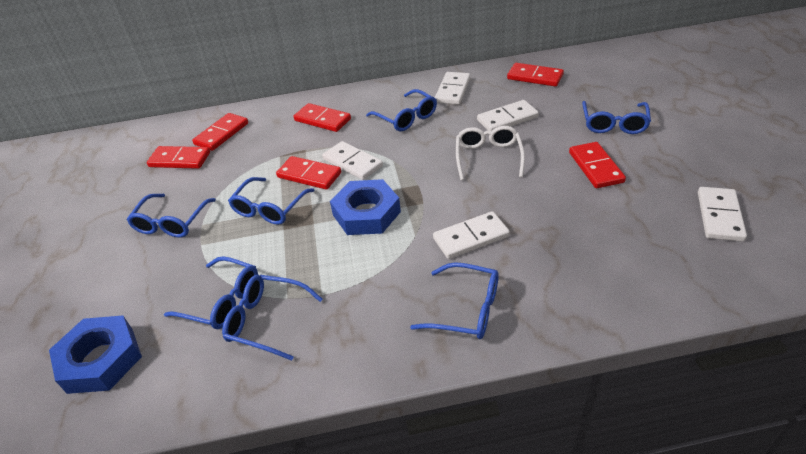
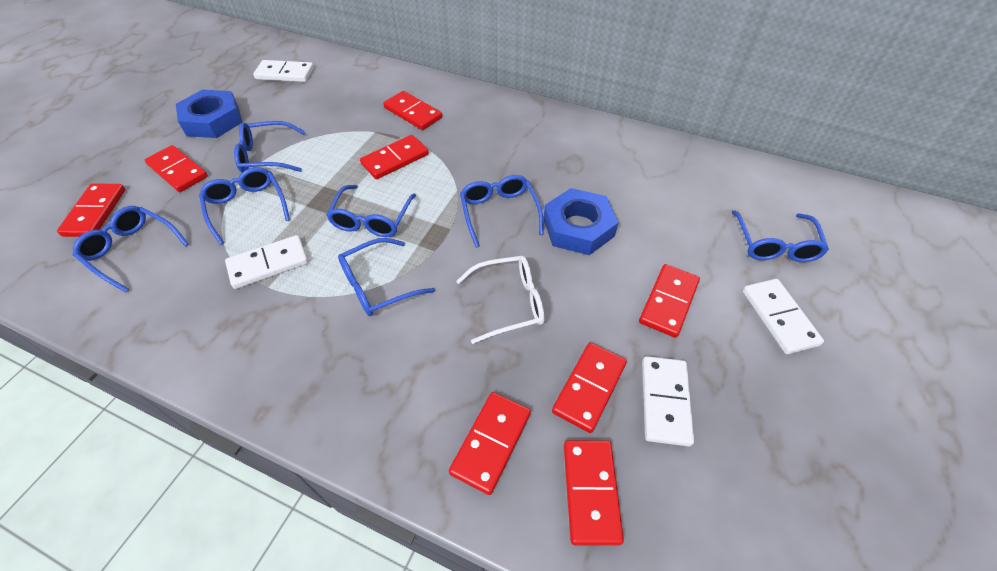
red domino: 6 -> 8
white domino: 5 -> 4

